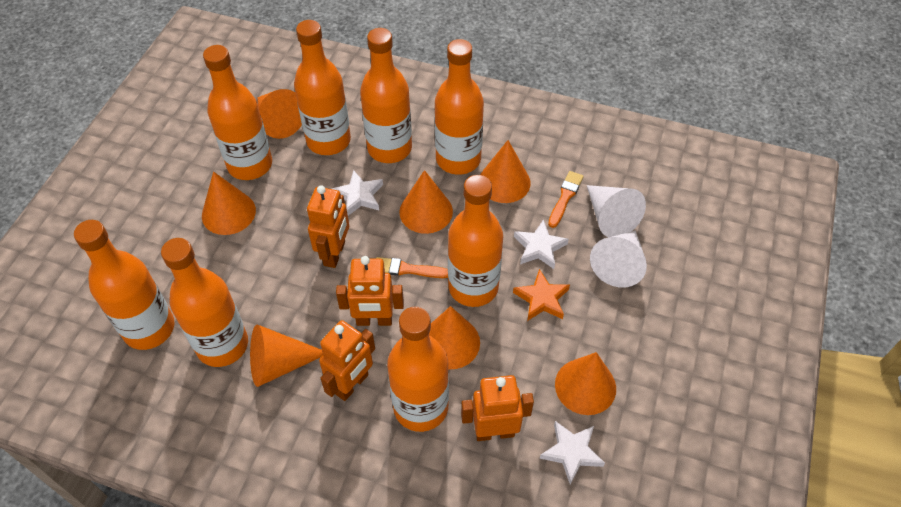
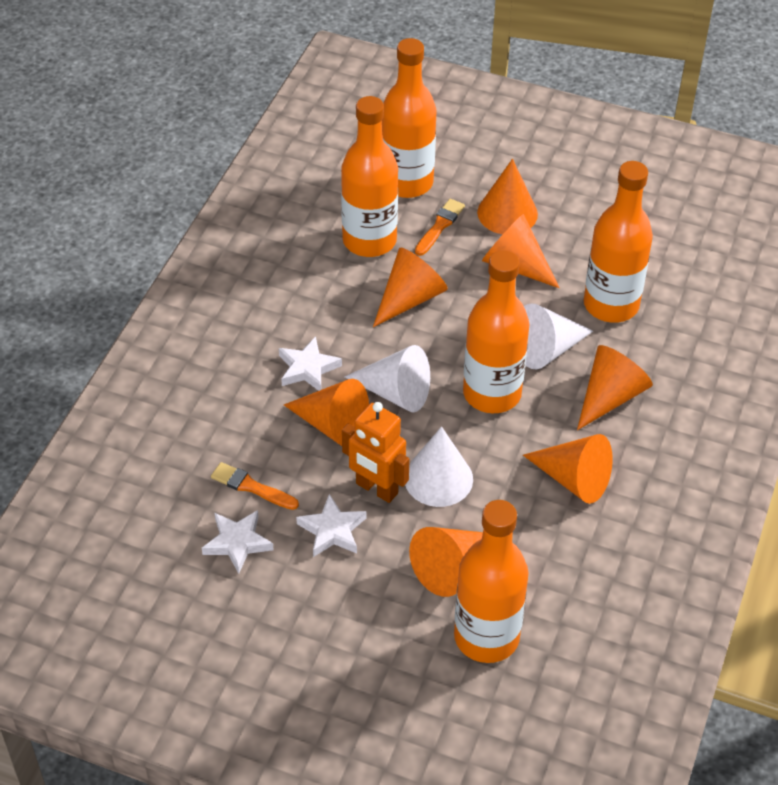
orange bottle: 8 -> 5
orange robot: 4 -> 1
orange star: 1 -> 0
white cone: 2 -> 3

